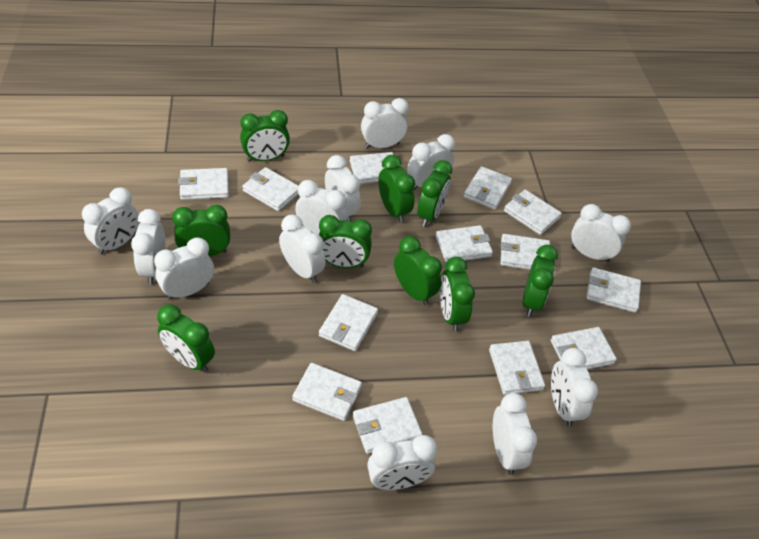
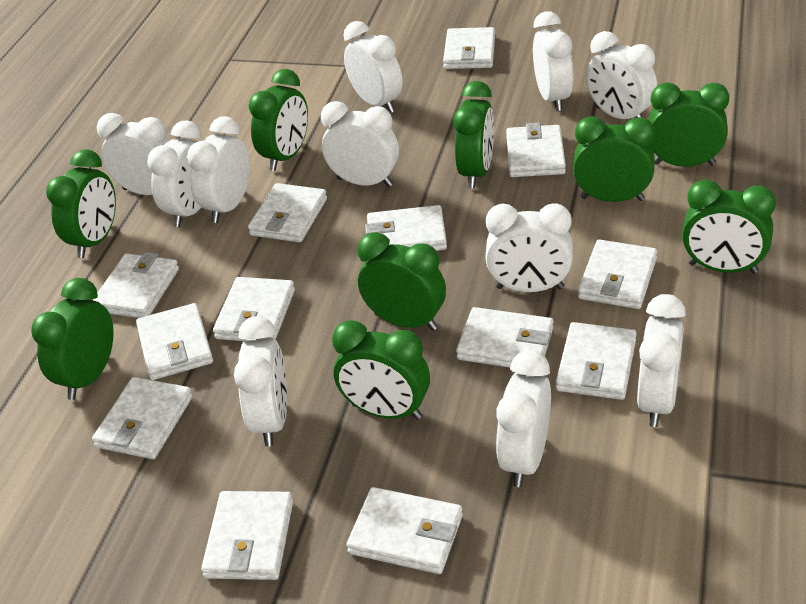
white clock: 12 -> 11

